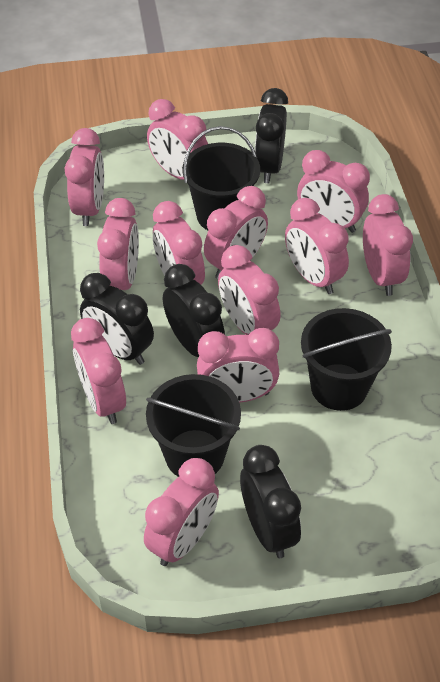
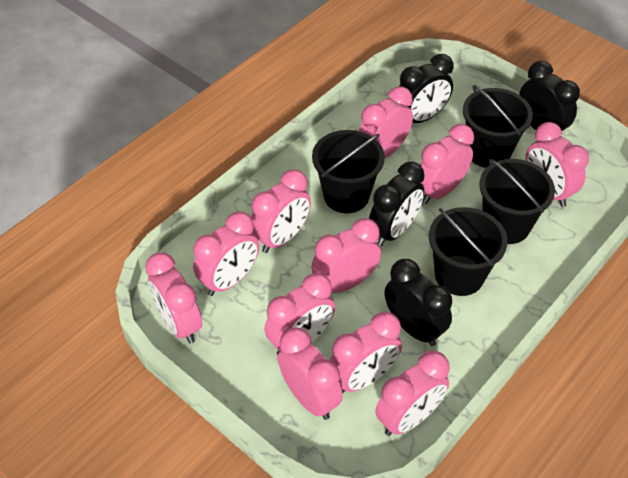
black bucket: 3 -> 4
pink clock: 12 -> 11

